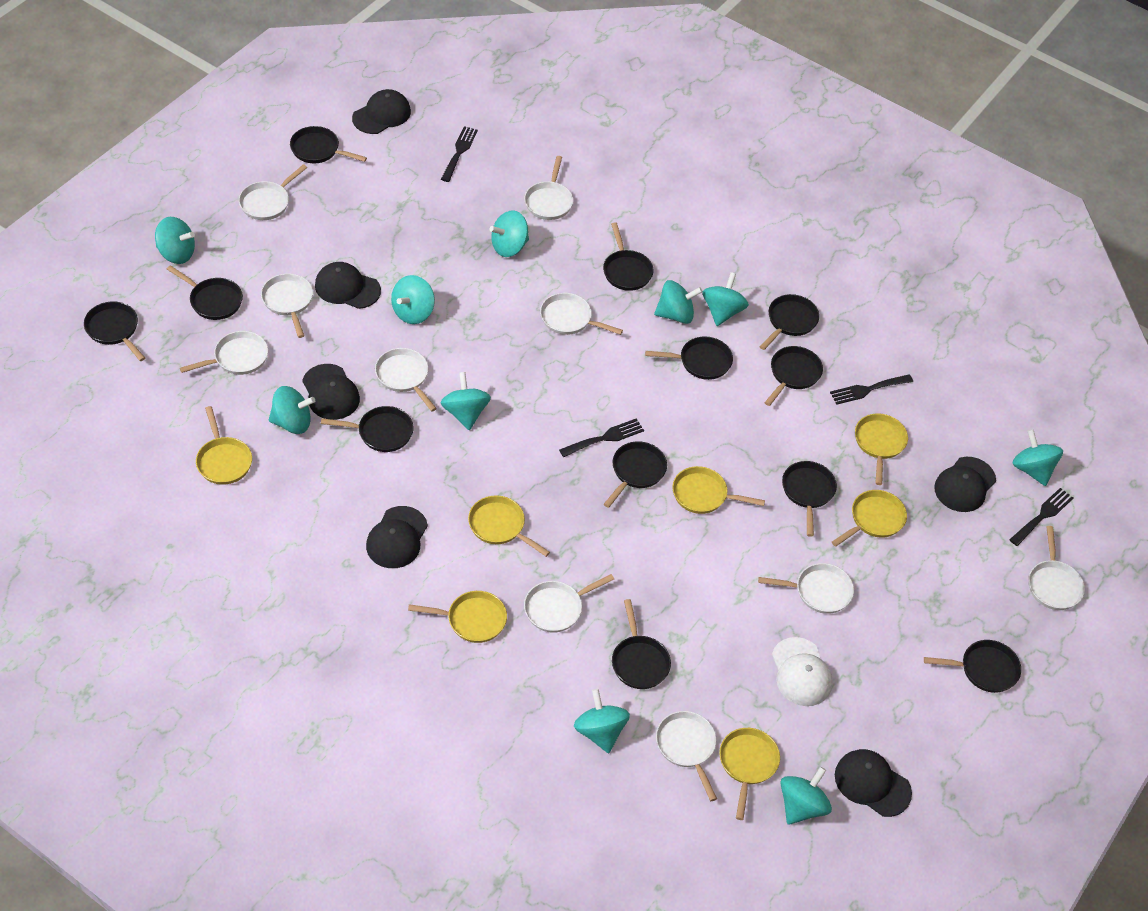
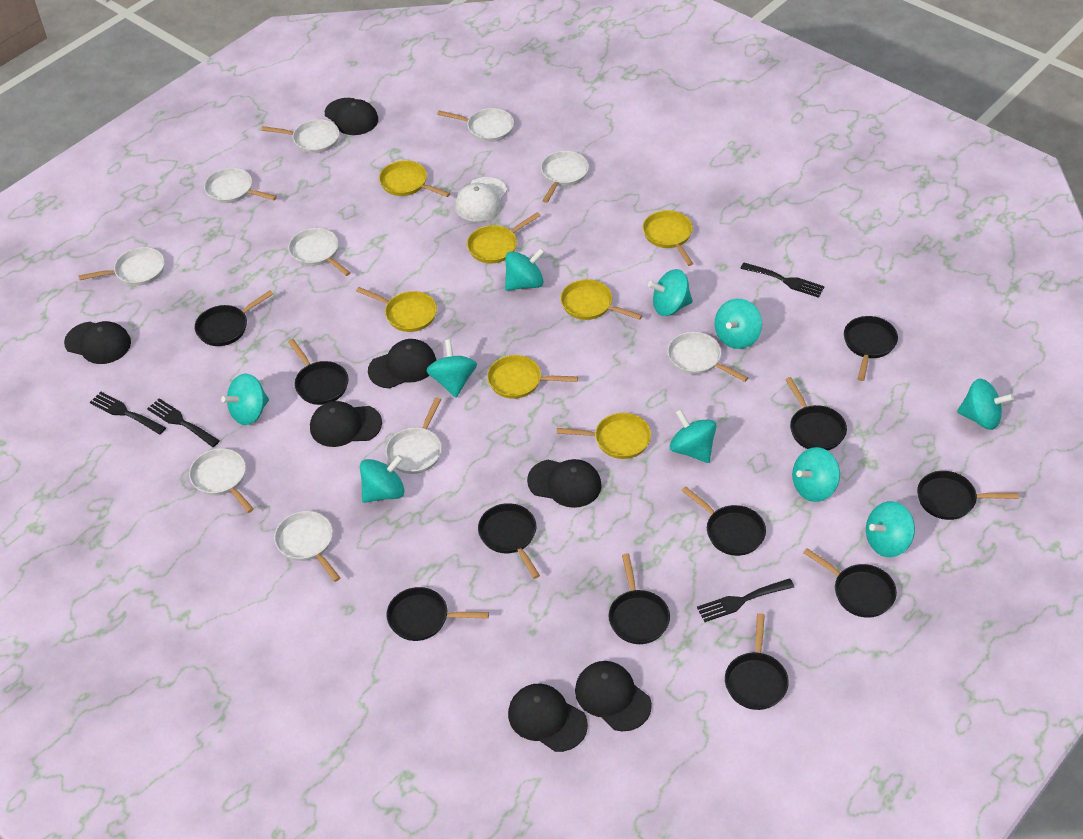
black cap: 6 -> 7
black pan: 12 -> 11

